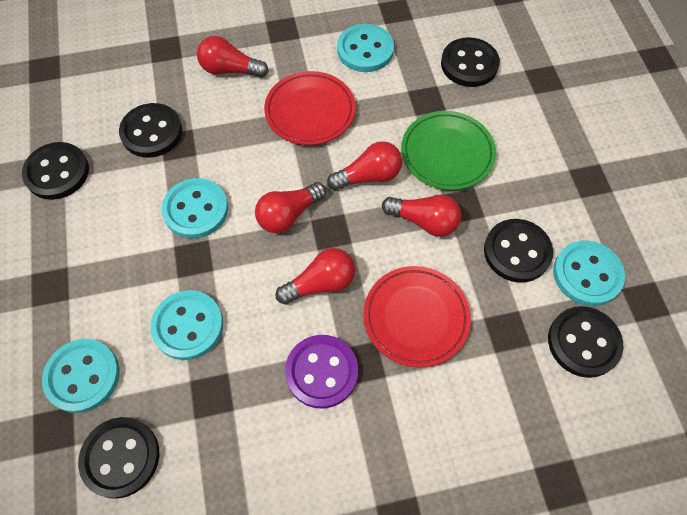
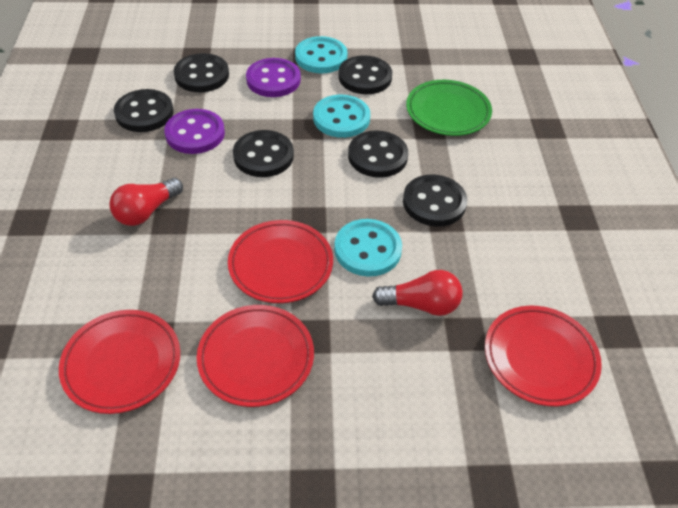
purple button: 1 -> 2
red light bulb: 5 -> 2
red plate: 2 -> 4
turquoise button: 5 -> 3

